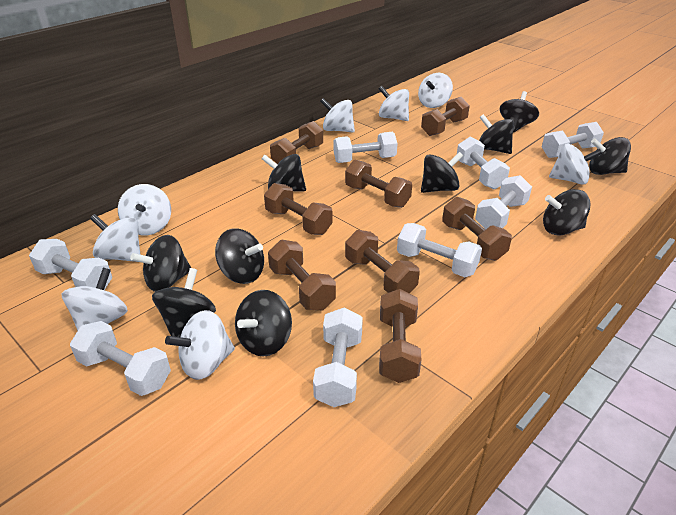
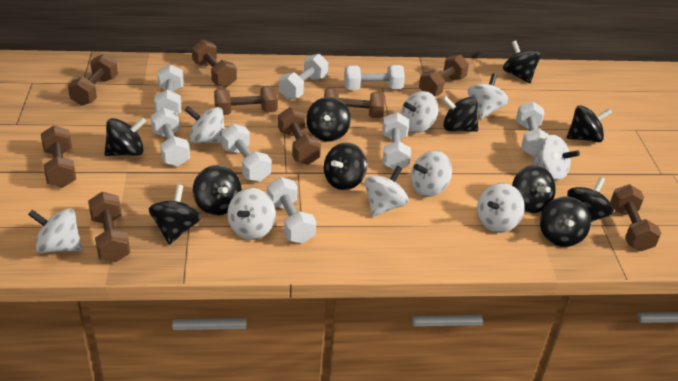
black spinning top: 10 -> 11
brown dumbbell: 8 -> 9
white spinning top: 8 -> 9

